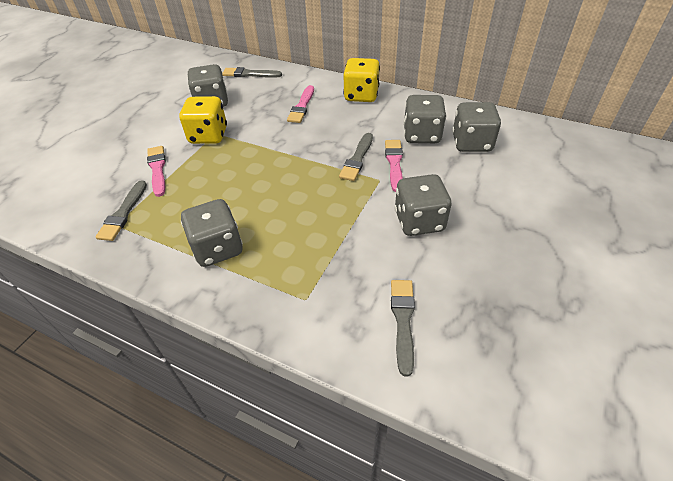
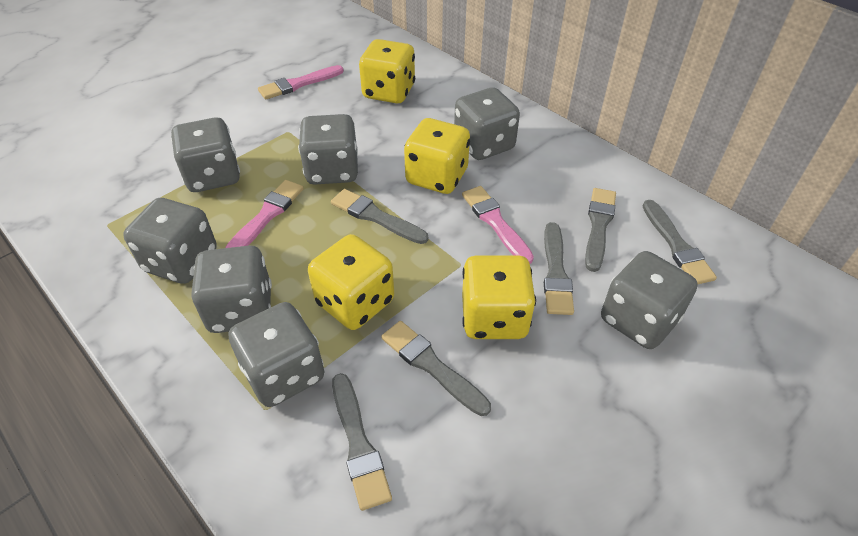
grey brush: 4 -> 6
grey dice: 5 -> 7
yellow dice: 2 -> 4

